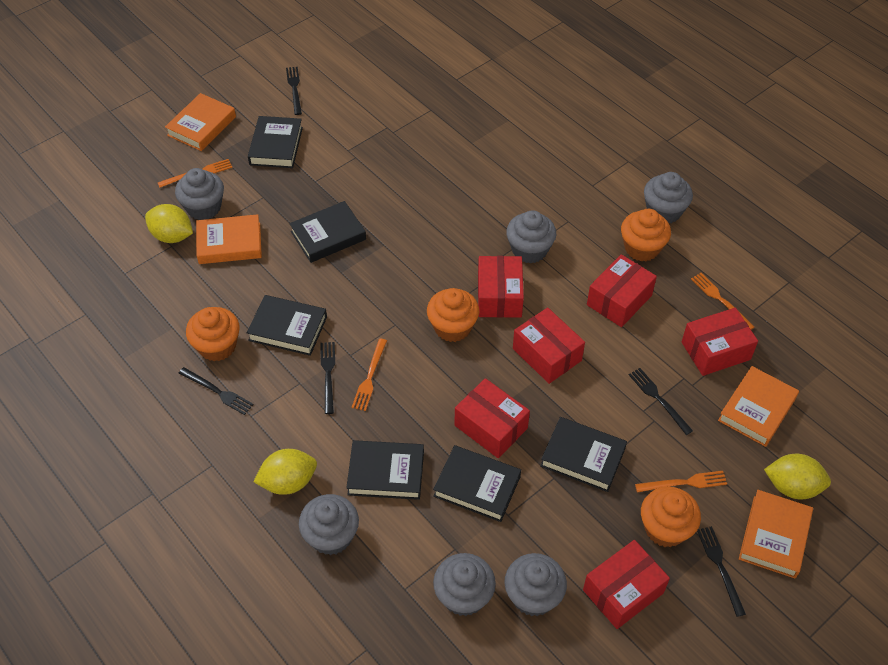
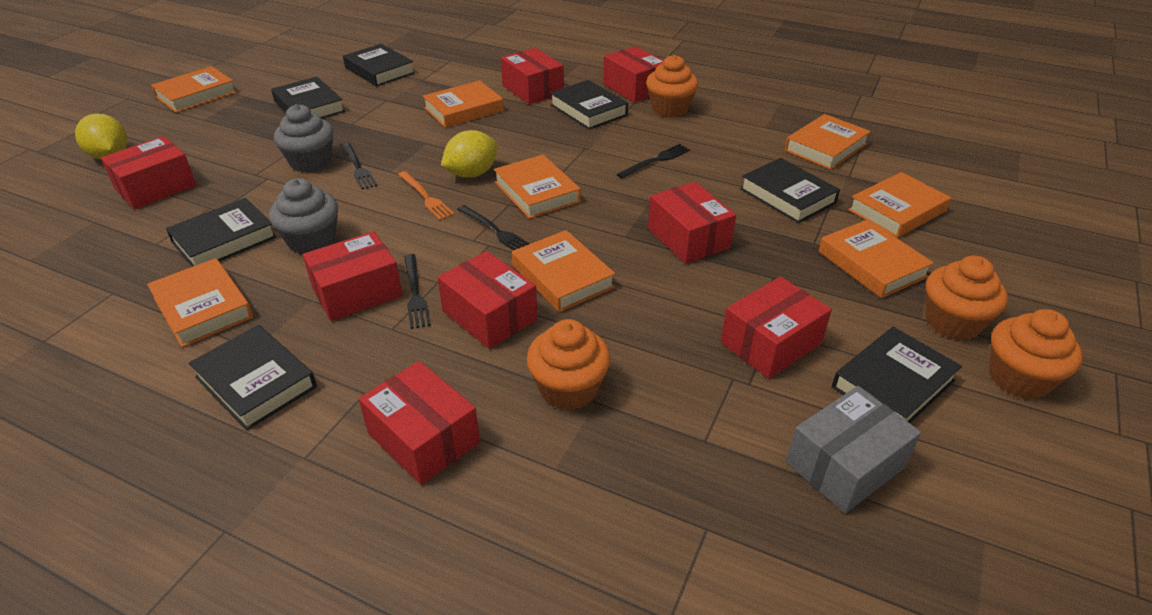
black book: 6 -> 7
black fork: 5 -> 4
grey box: 0 -> 1
grey cupcake: 6 -> 2
orange book: 4 -> 8
orange fork: 4 -> 1
red box: 6 -> 8
yellow lemon: 3 -> 2

